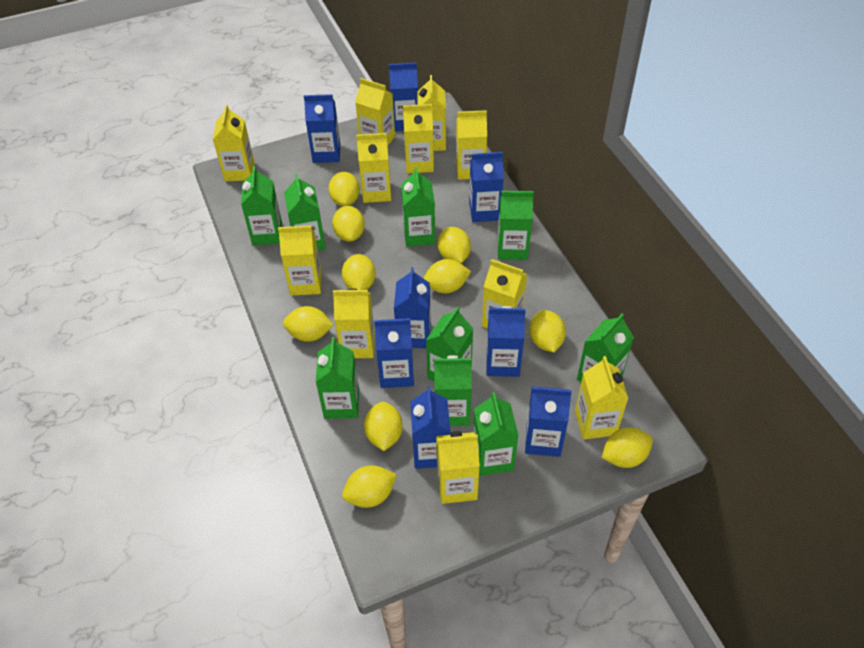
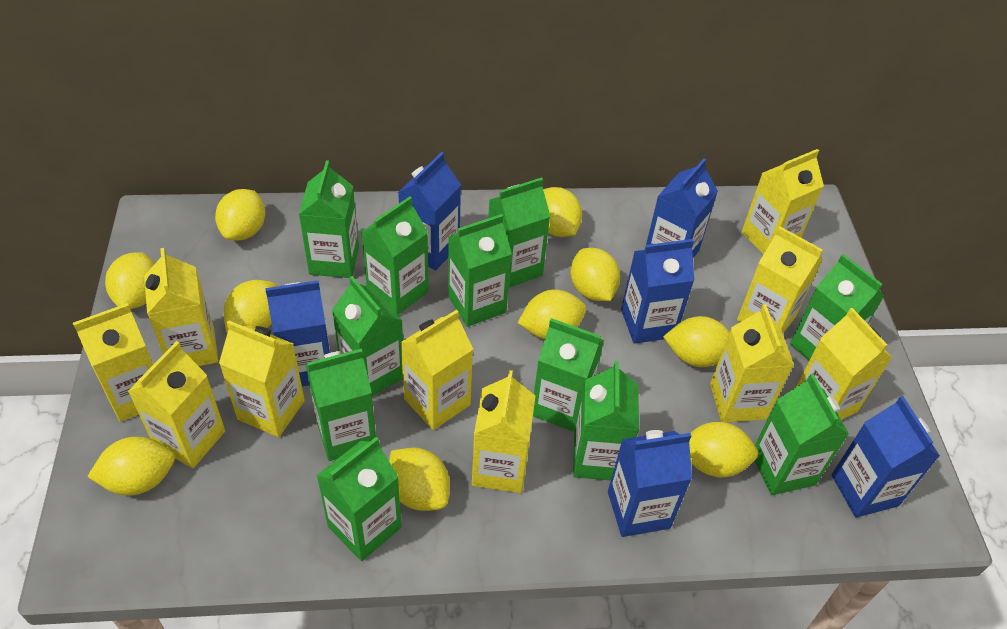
blue carton: 8 -> 6
green carton: 9 -> 11
yellow carton: 11 -> 10

